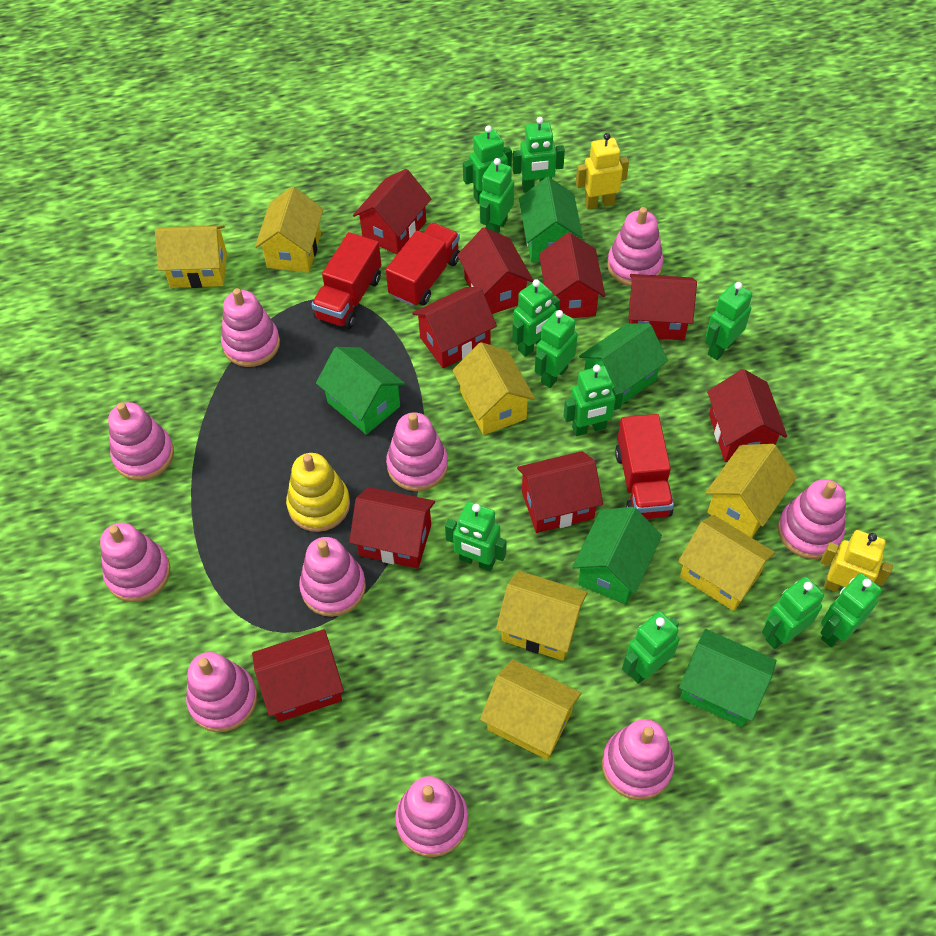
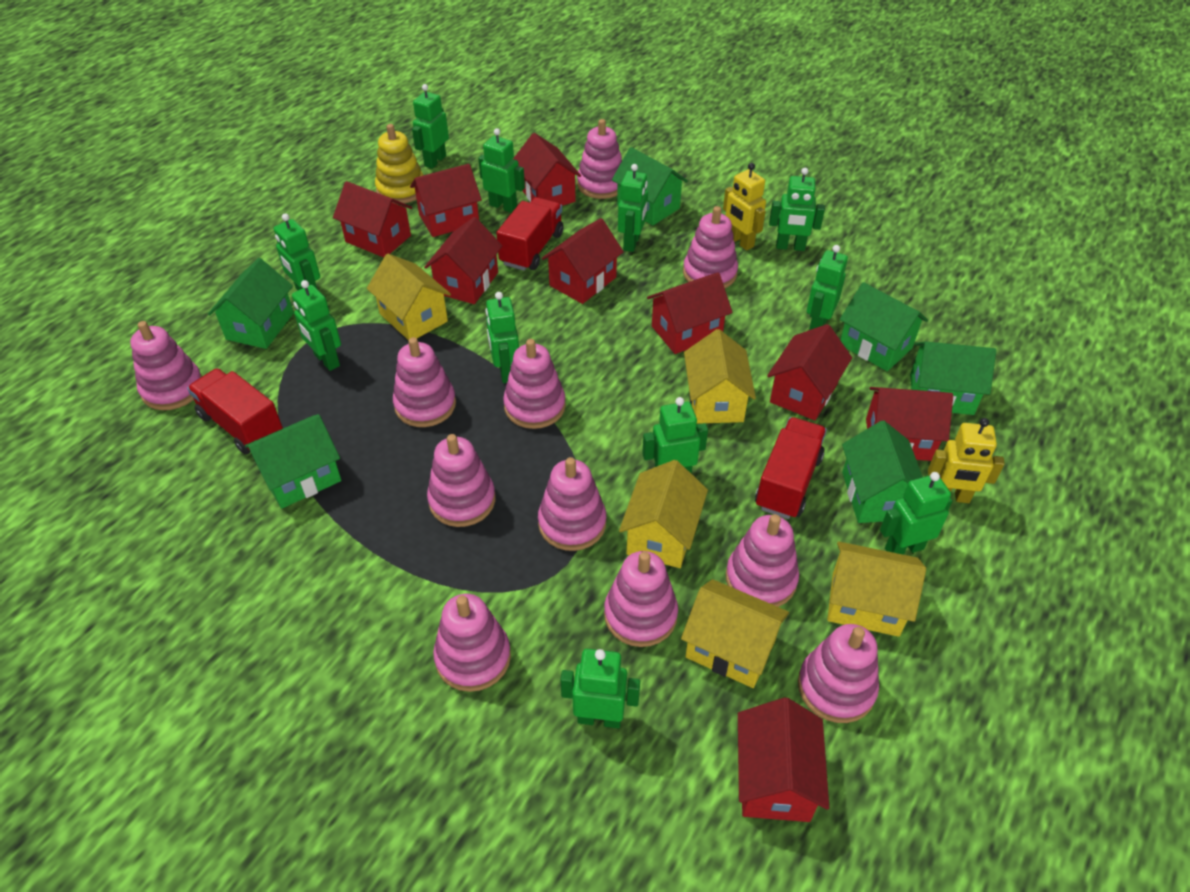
green house: 5 -> 6
pink stacking toy: 10 -> 11
yellow house: 7 -> 5

